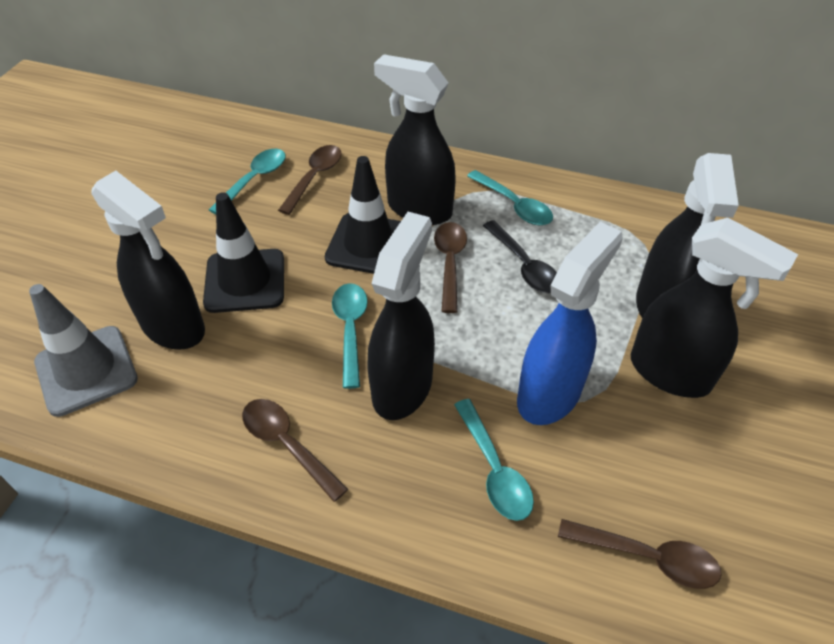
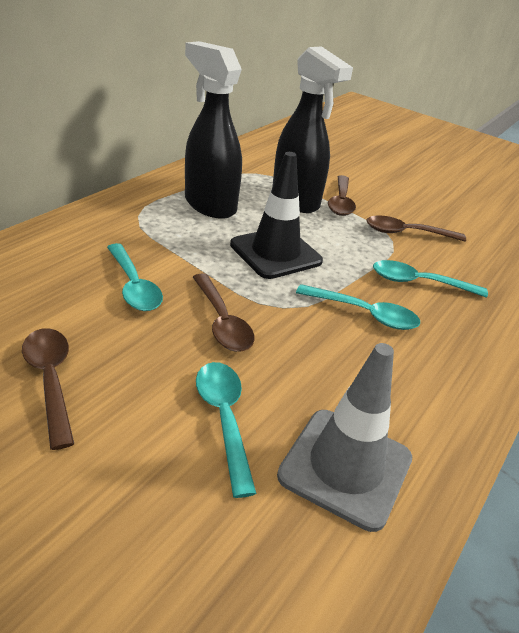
black spoon: 1 -> 0
black spray bottle: 5 -> 2
black traffic cone: 2 -> 1
blue spray bottle: 1 -> 0

